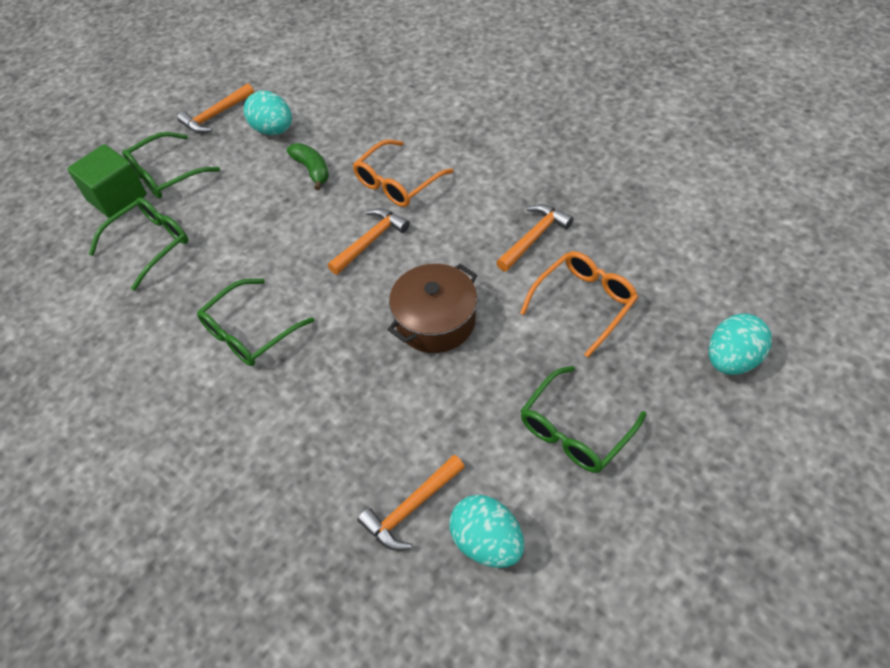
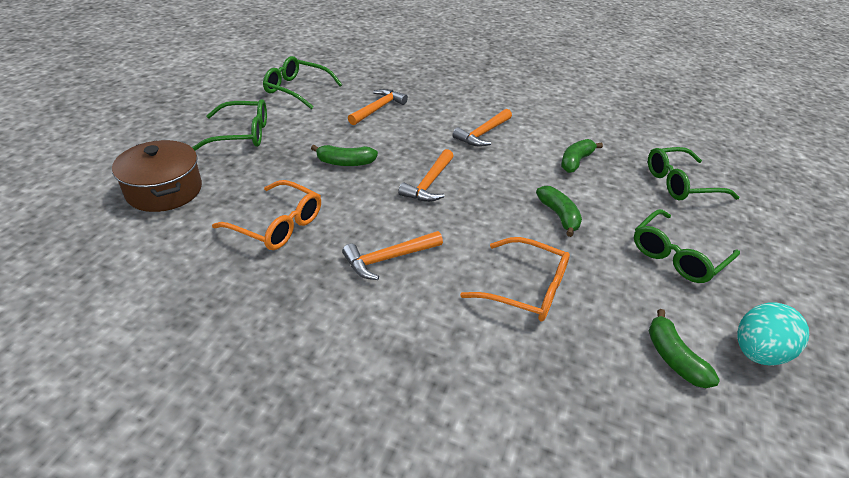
green banana: 1 -> 4
green cube: 1 -> 0
turquoise egg: 3 -> 1

